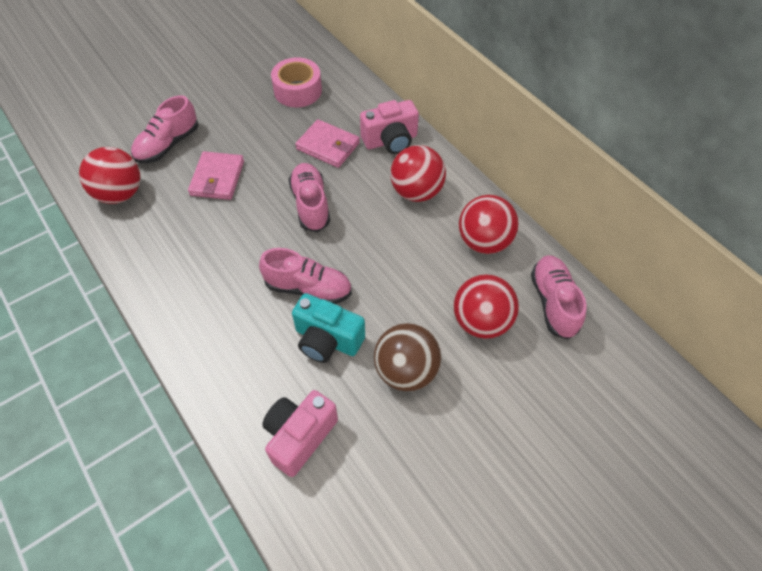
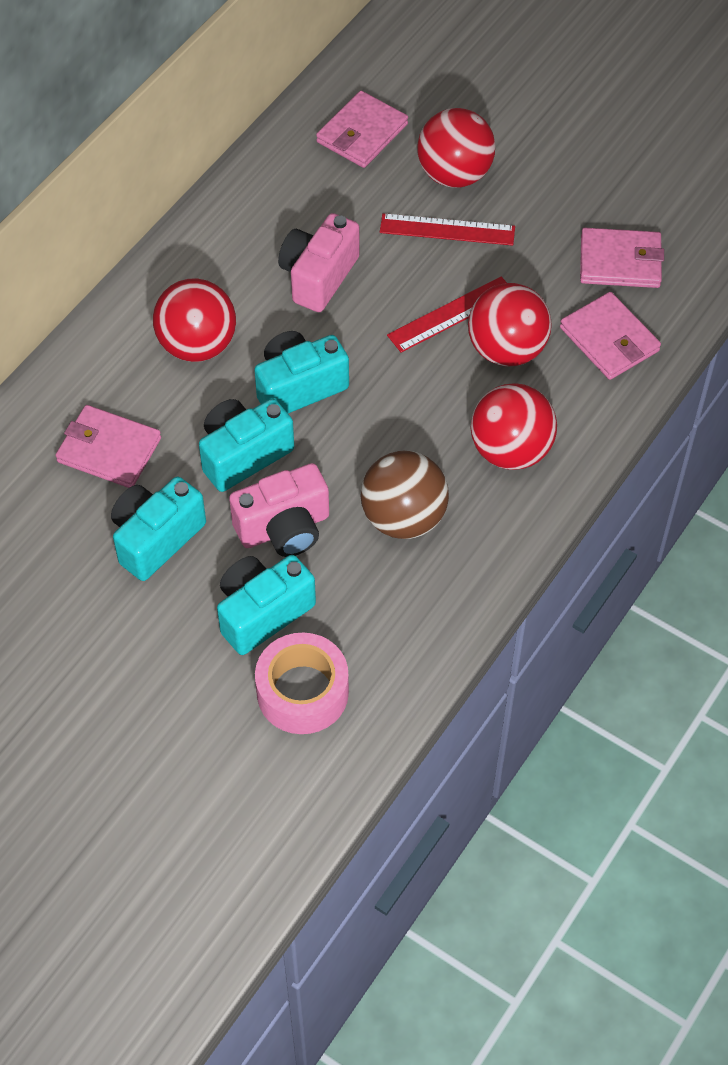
pink shoe: 4 -> 0
pink wallet: 2 -> 4
red ruler: 0 -> 2
turquoise camera: 1 -> 4

